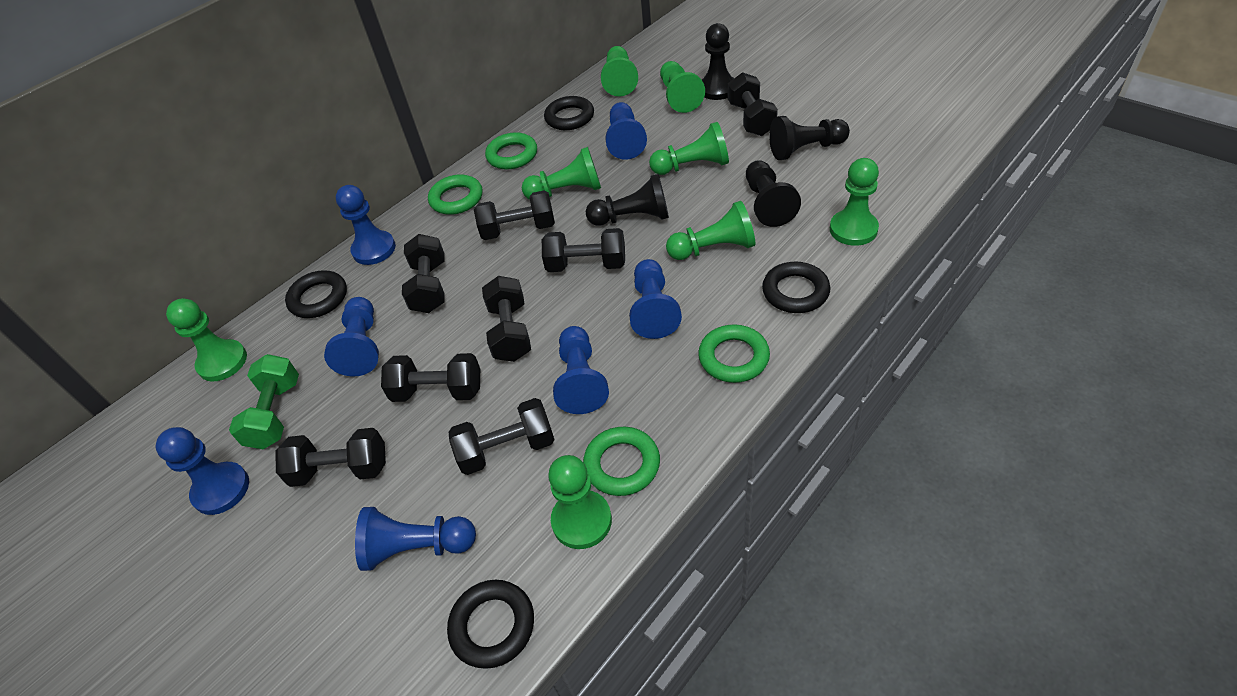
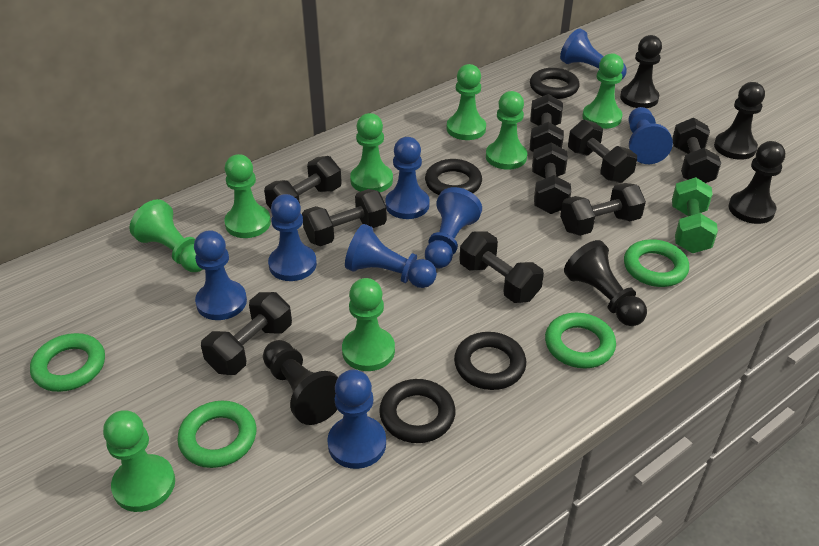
black dumbbell: 8 -> 9
black pawn: 4 -> 5
blue pawn: 7 -> 8

